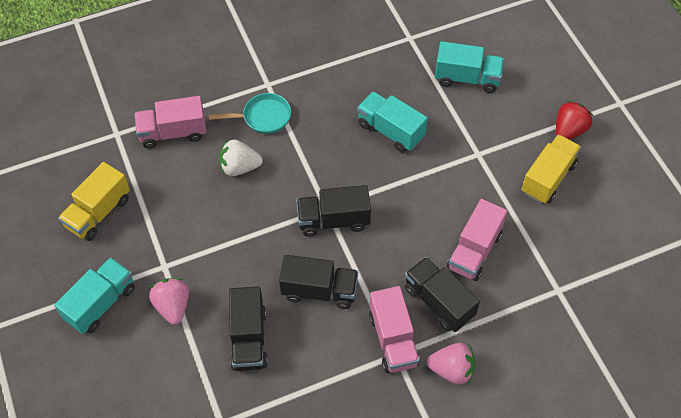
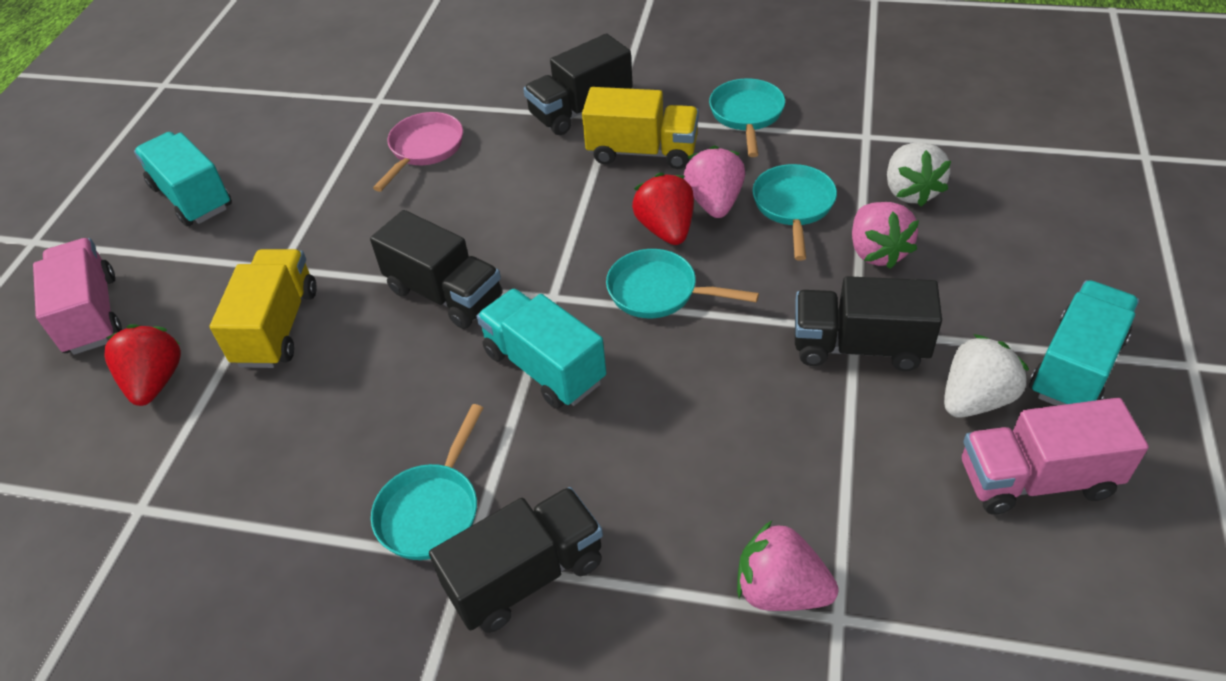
pink pan: 0 -> 1
pink strawberry: 2 -> 3
pink truck: 3 -> 2
red strawberry: 1 -> 2
turquoise pan: 1 -> 4
white strawberry: 1 -> 2

